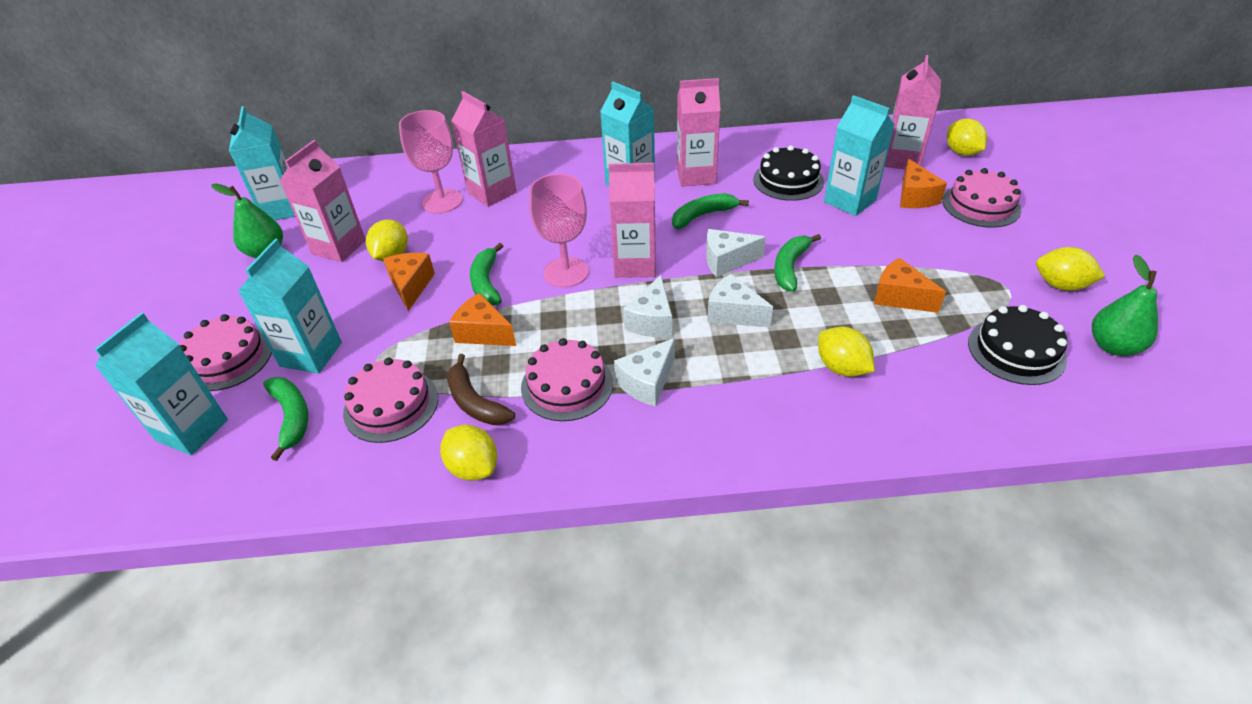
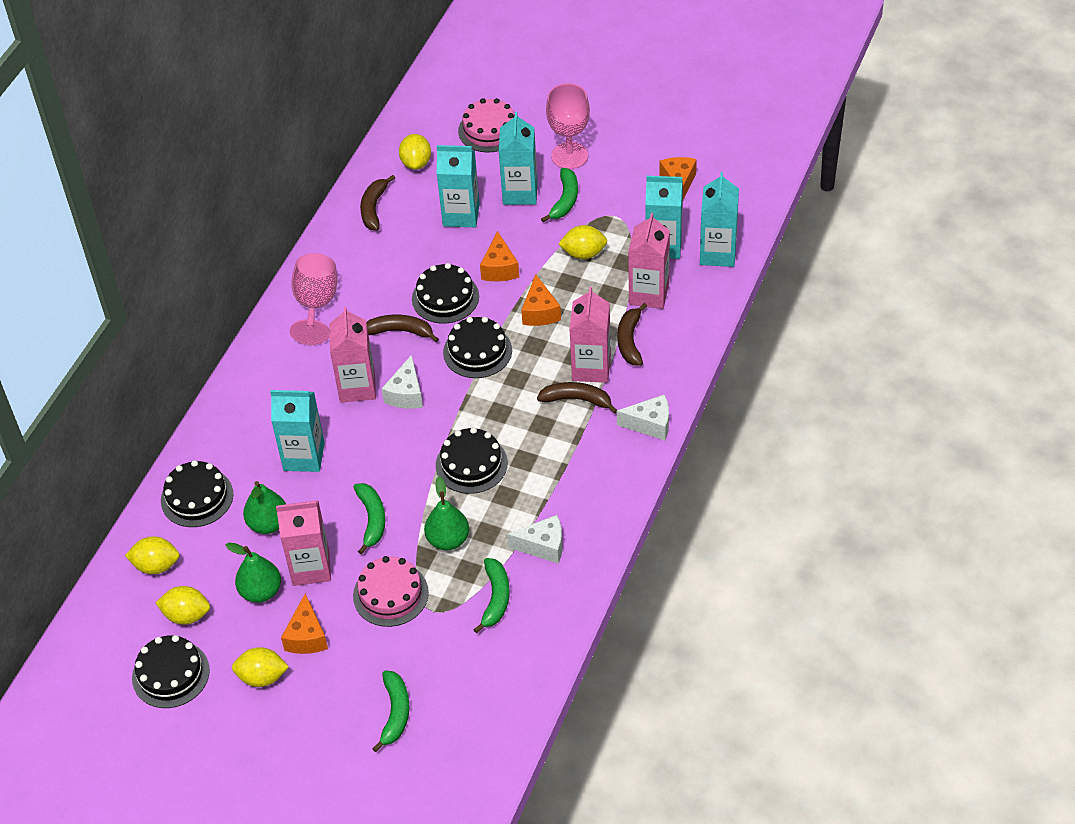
black cake: 2 -> 5
brown banana: 1 -> 4
green pear: 2 -> 3
pink cake: 4 -> 2
pink carton: 5 -> 4
white cheese: 4 -> 3

